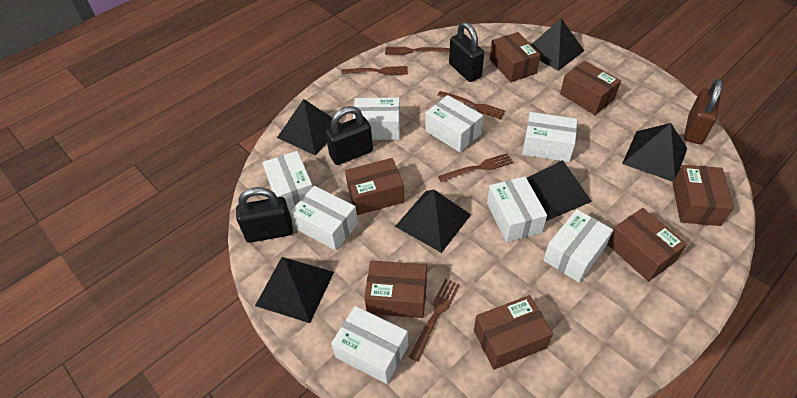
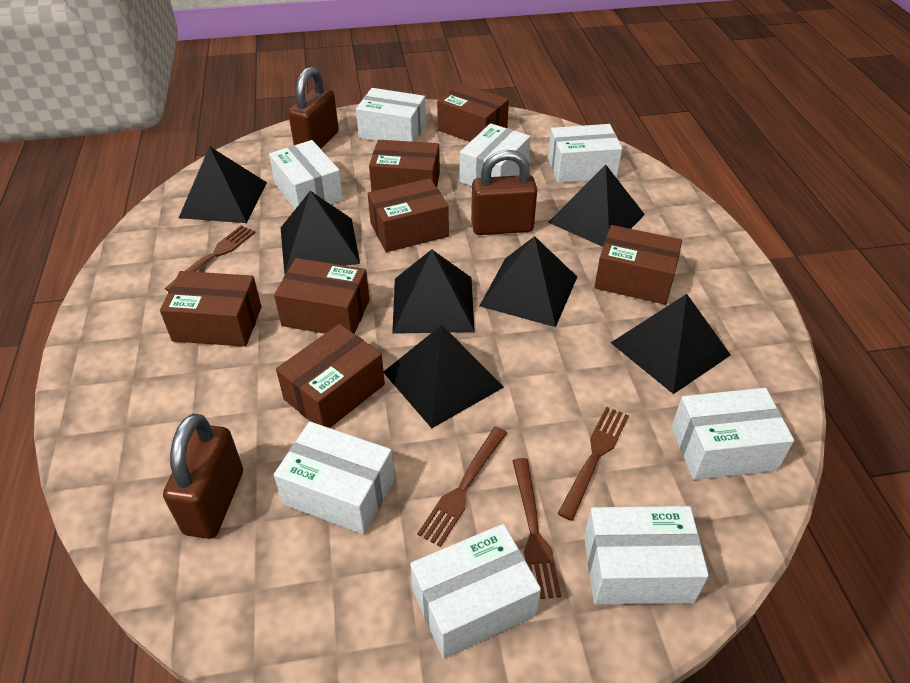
black padlock: 3 -> 0
black pyramid: 6 -> 7
brown fork: 5 -> 4
brown padlock: 1 -> 3

